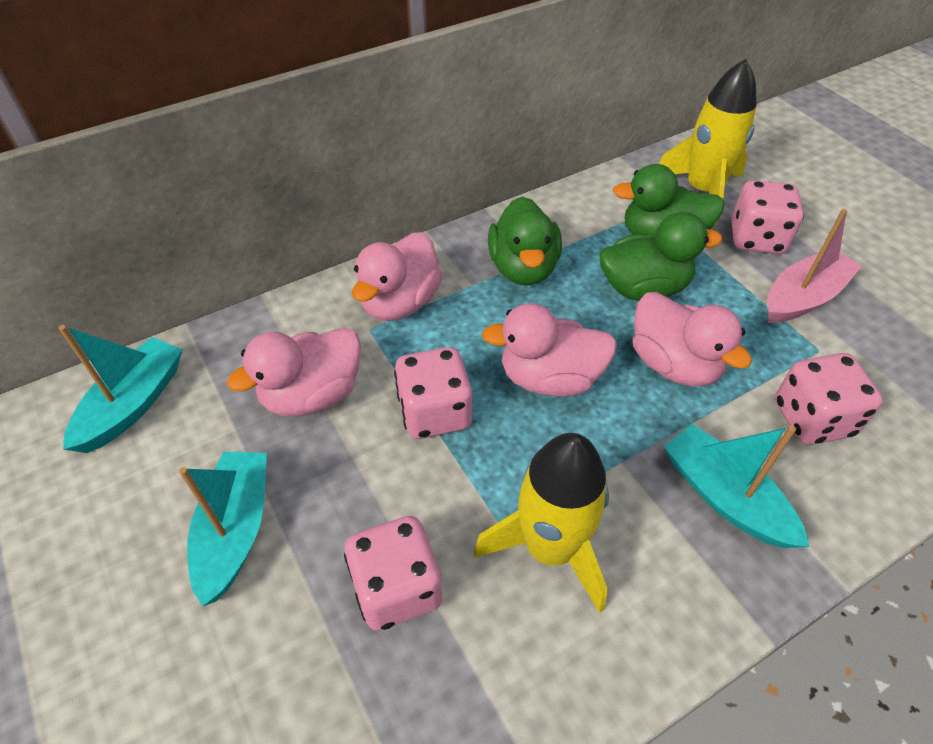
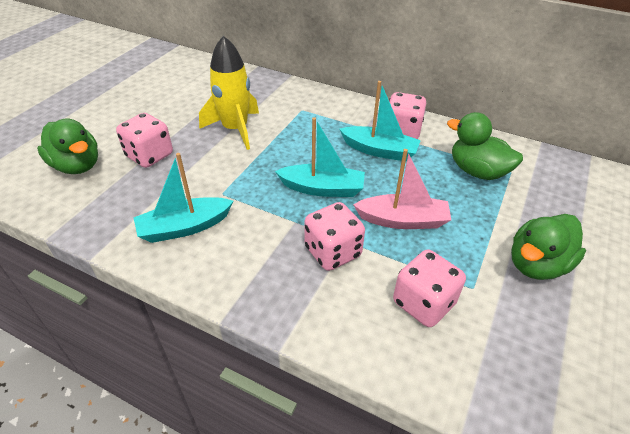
pink duck: 4 -> 0
yellow rocket: 2 -> 1

